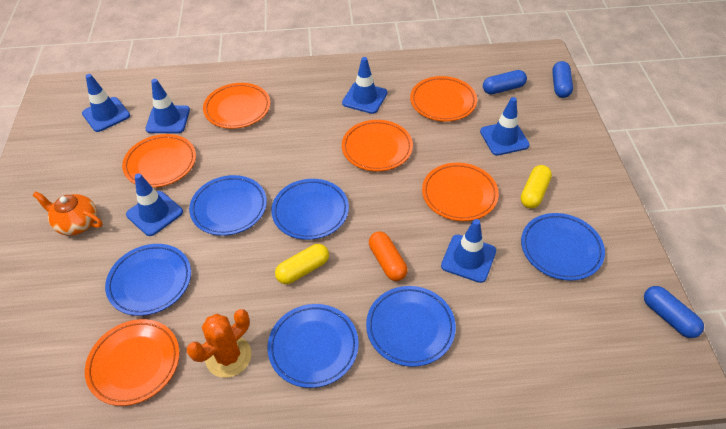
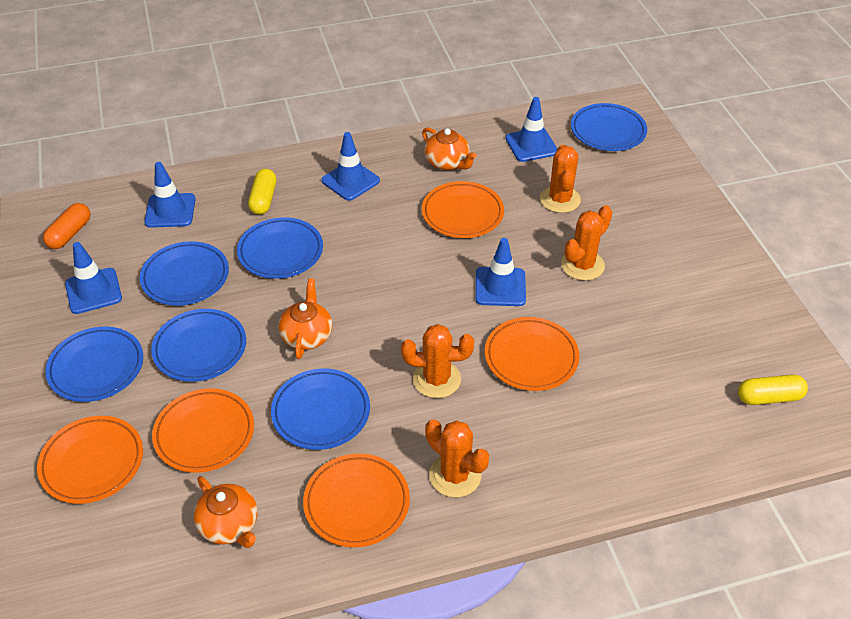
blue capsule: 3 -> 0
blue traffic cone: 6 -> 5
orange cactus: 1 -> 4
orange plate: 6 -> 5
orange teapot: 1 -> 3

